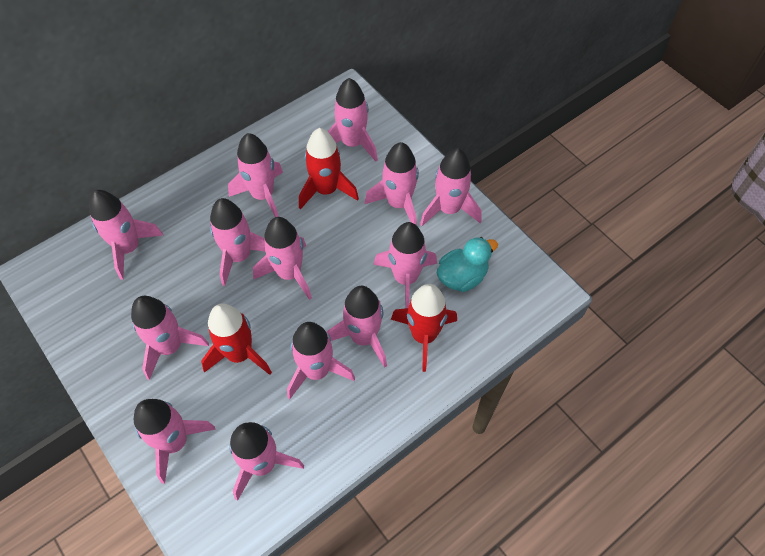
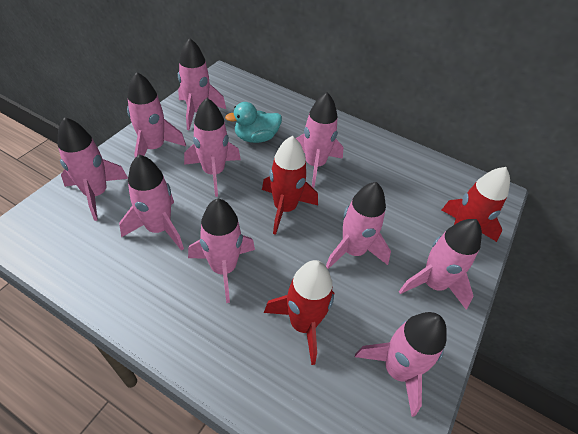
pink rocket: 13 -> 10

